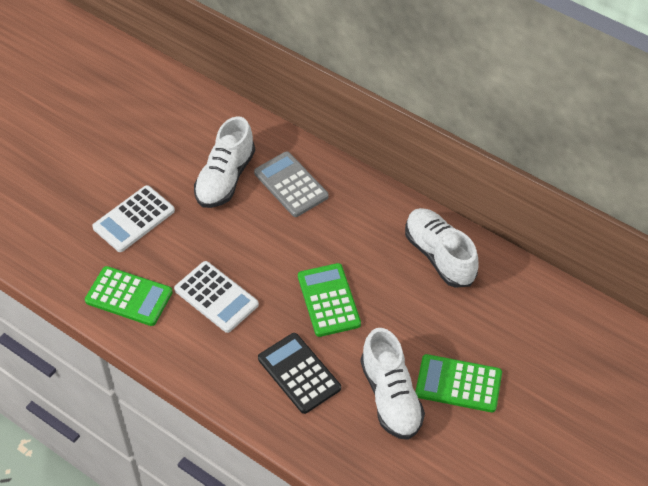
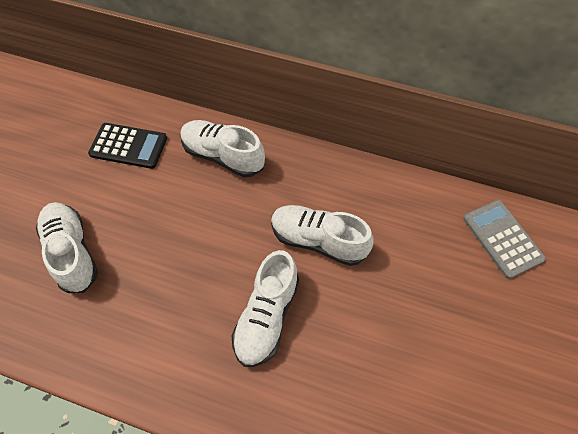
green calculator: 3 -> 0
white calculator: 2 -> 0
white shoe: 3 -> 4

